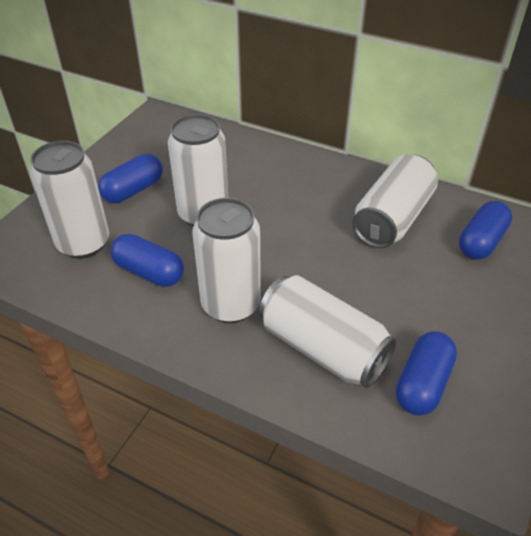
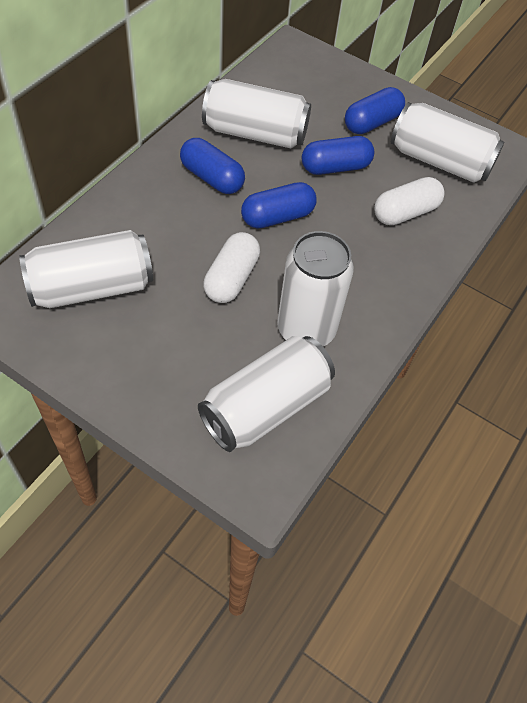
white capsule: 0 -> 2

